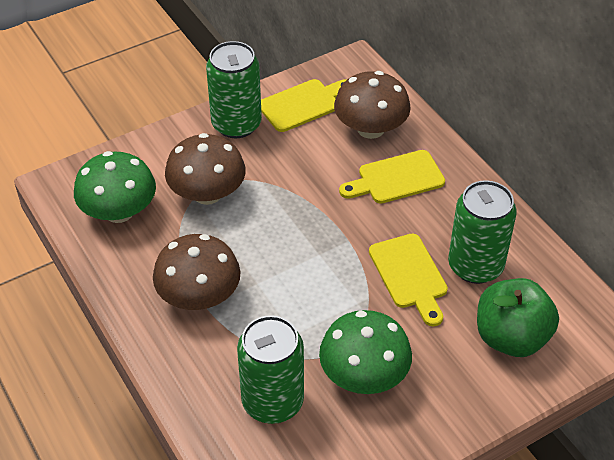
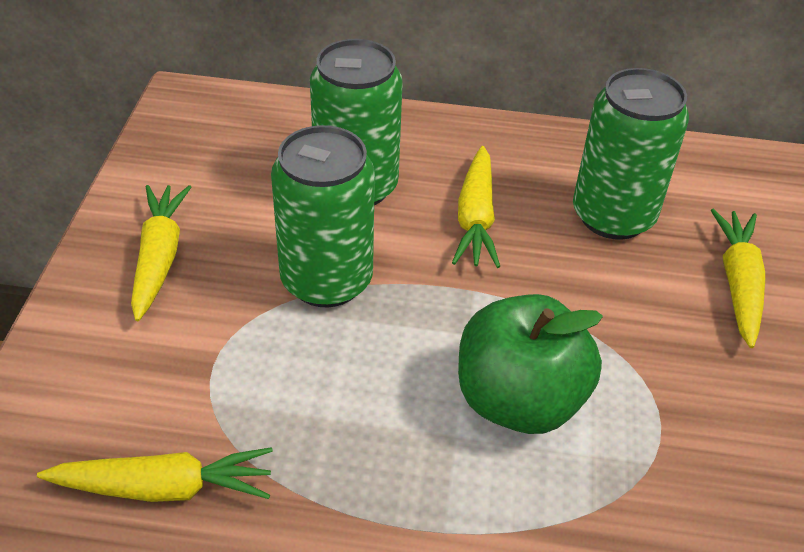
brown mushroom: 3 -> 0
green mushroom: 2 -> 0
yellow carrot: 0 -> 4
yellow cutting board: 3 -> 0

